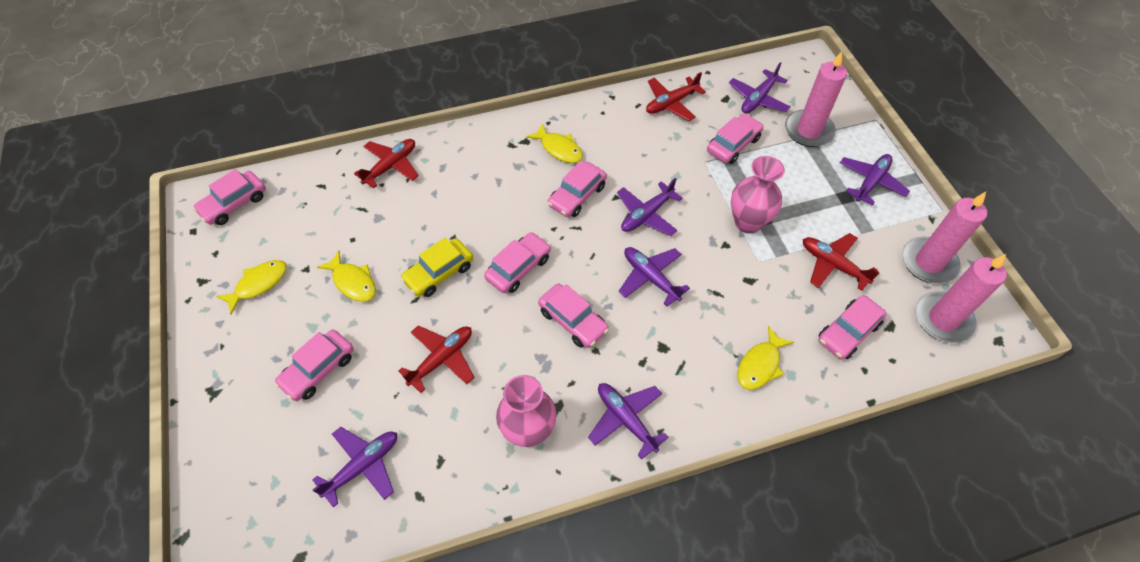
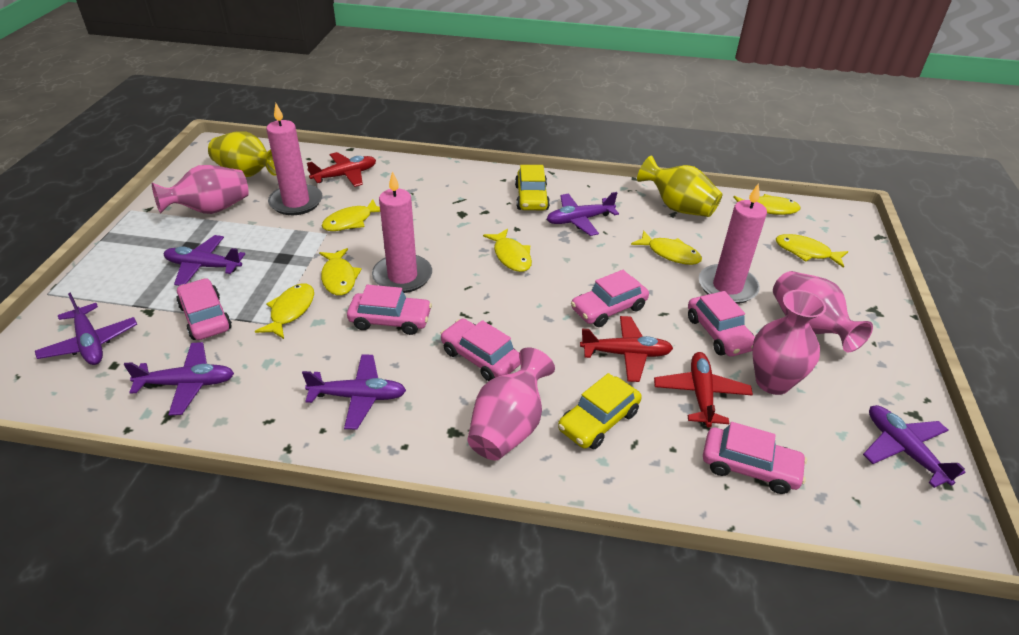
pink car: 7 -> 6
pink vase: 2 -> 4
red plane: 4 -> 3
yellow car: 1 -> 2
yellow fish: 4 -> 7
yellow vase: 0 -> 2

